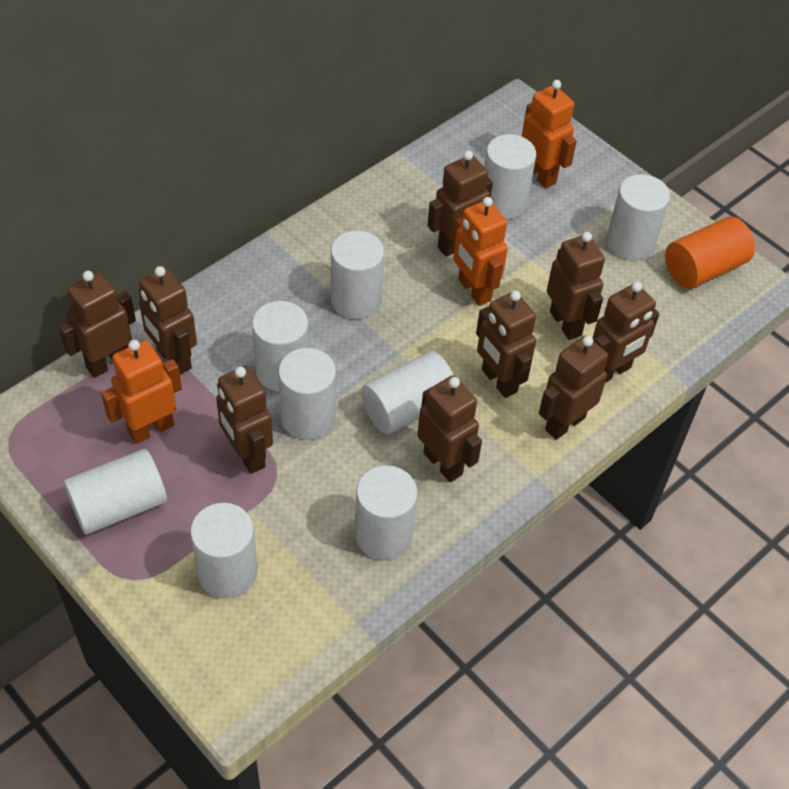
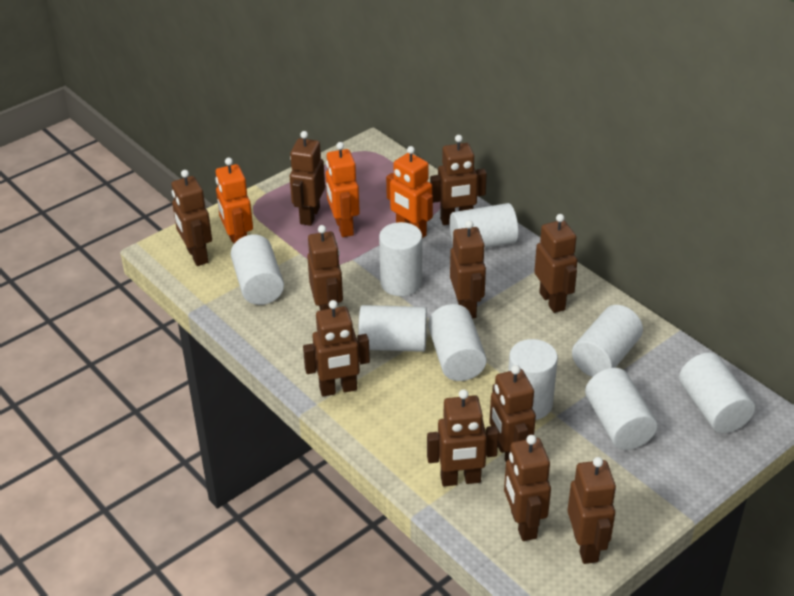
brown robot: 9 -> 11
orange cylinder: 1 -> 0

